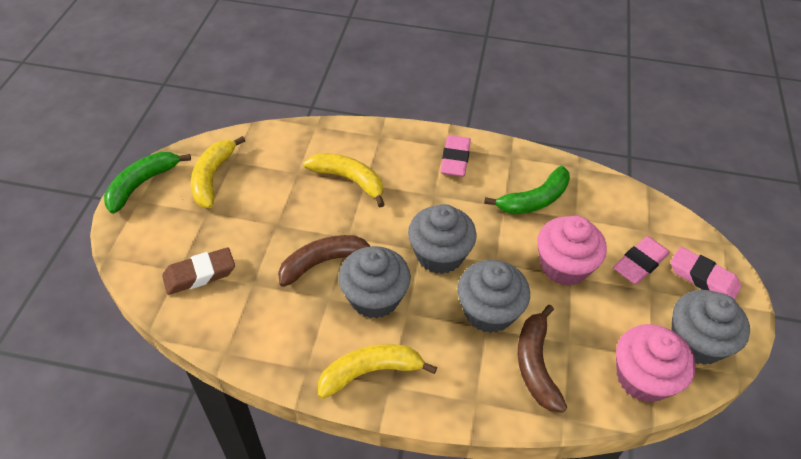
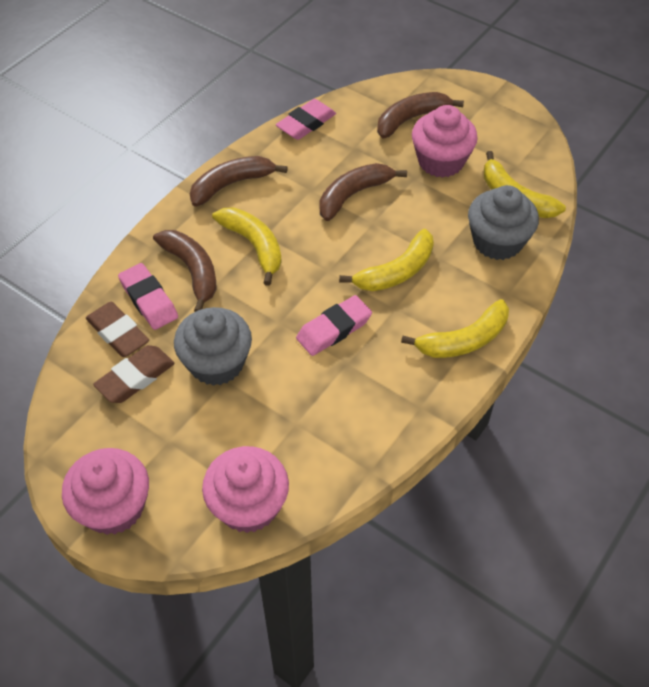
brown banana: 2 -> 4
brown eraser: 1 -> 2
green banana: 2 -> 0
grey cupcake: 4 -> 2
pink cupcake: 2 -> 3
yellow banana: 3 -> 4

